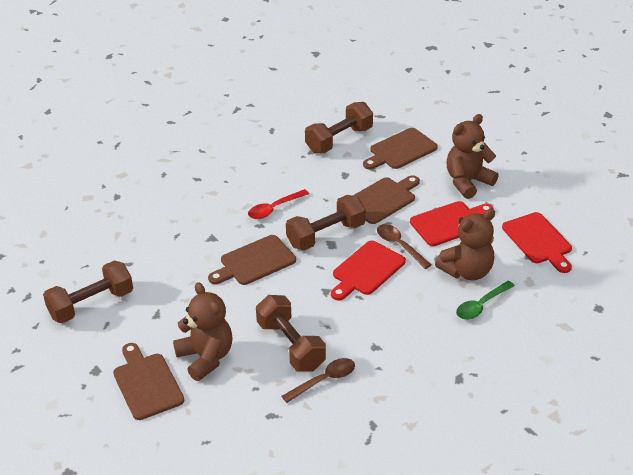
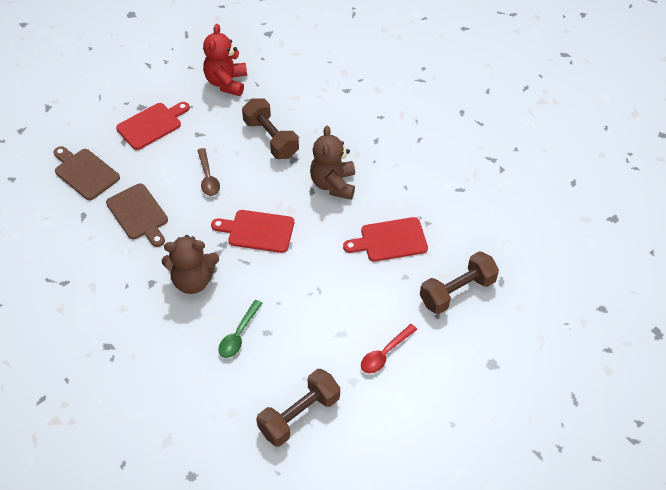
brown cutting board: 4 -> 2
brown dumbbell: 4 -> 3
brown spoon: 2 -> 1
brown teddy bear: 3 -> 2
red teddy bear: 0 -> 1

